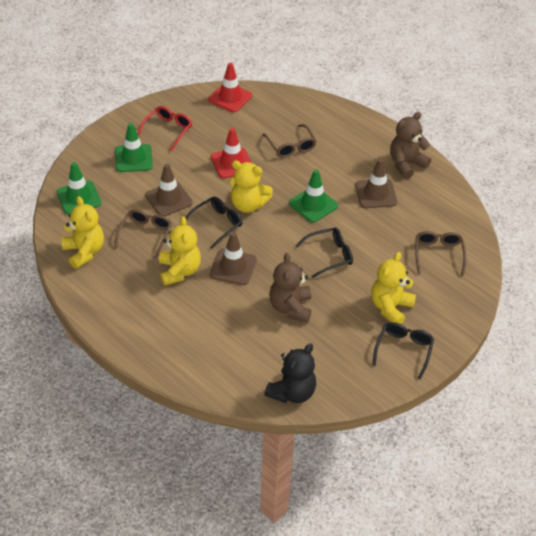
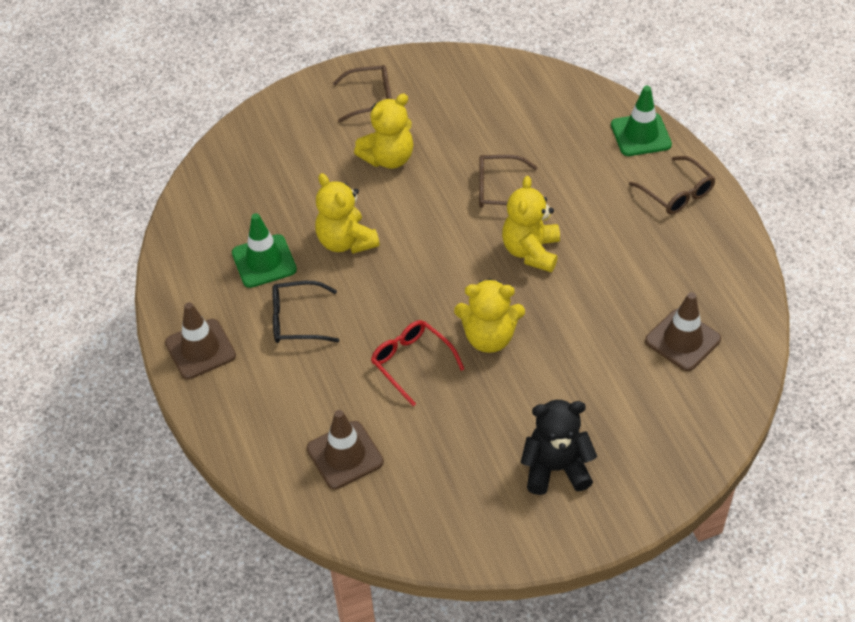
black glasses: 3 -> 1
brown teddy bear: 2 -> 0
green traffic cone: 3 -> 2
red traffic cone: 2 -> 0

